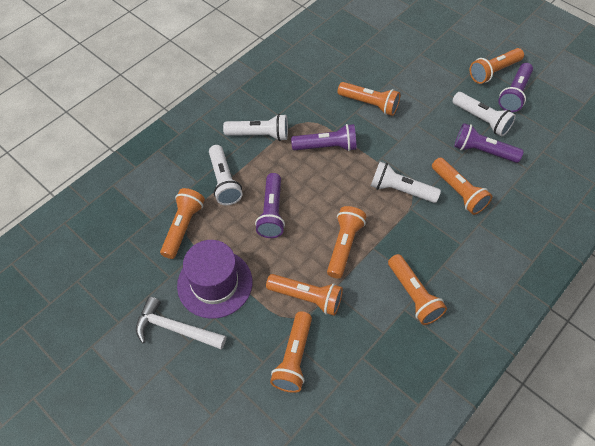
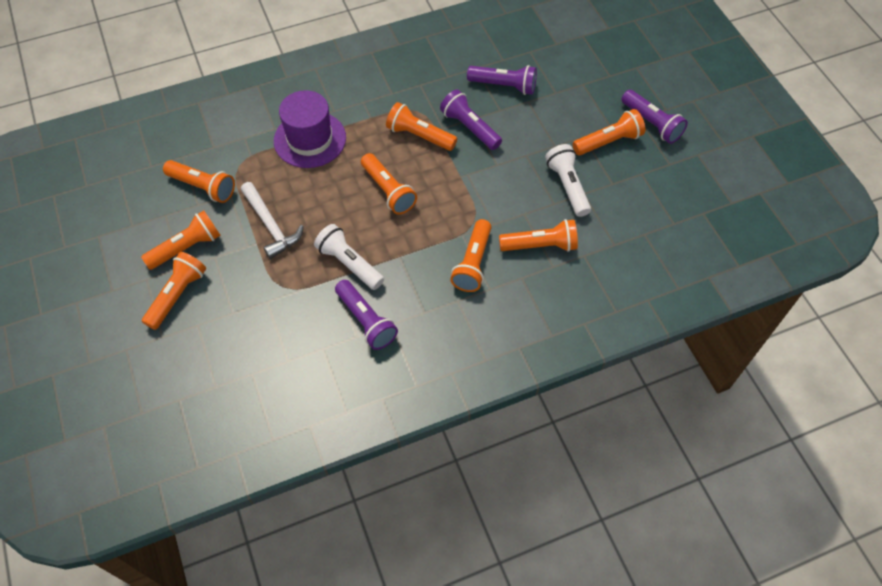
white flashlight: 4 -> 2

